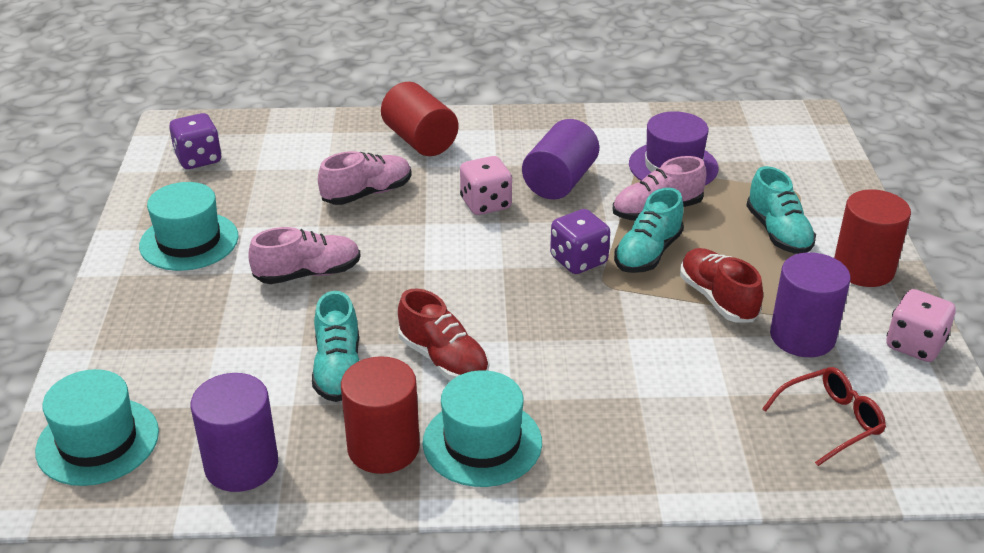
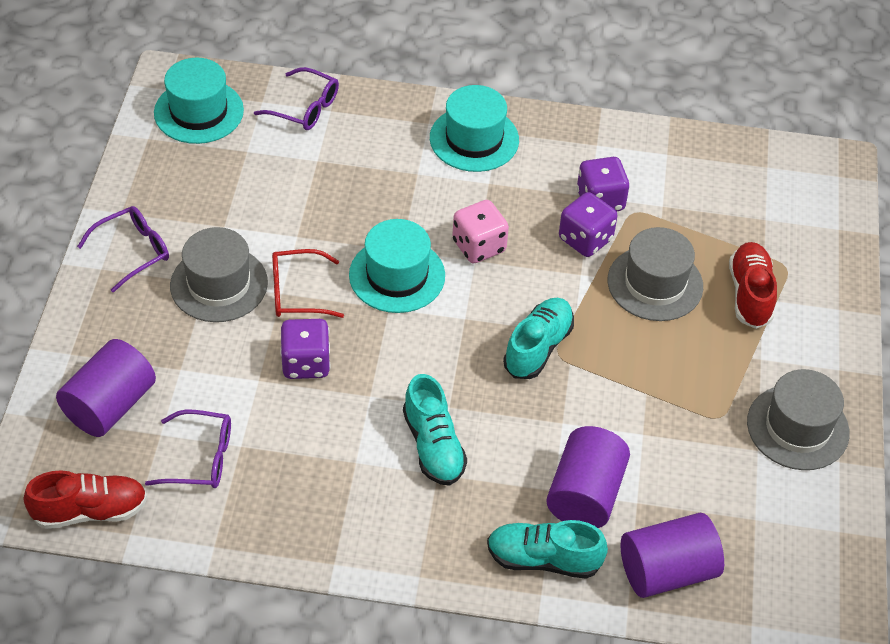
grey hat: 0 -> 3
pink dice: 2 -> 1
pink shoe: 3 -> 0
purple dice: 2 -> 3
purple glasses: 0 -> 3
purple hat: 1 -> 0
red cylinder: 3 -> 0

